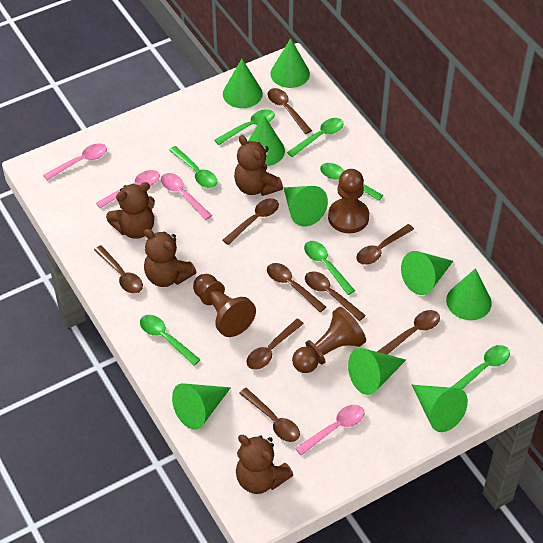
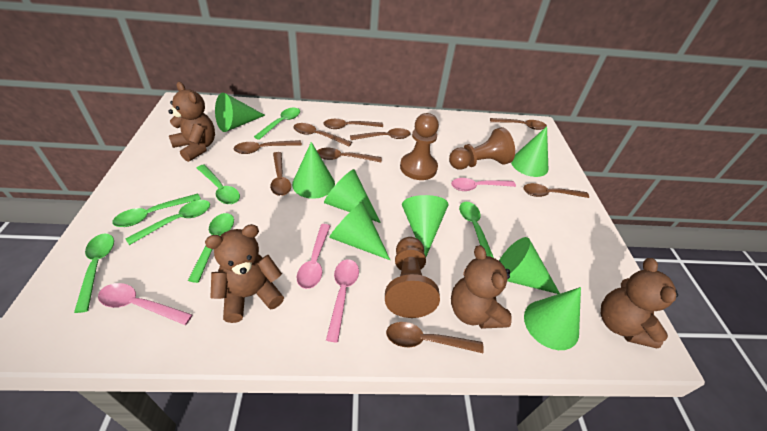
green cone: 9 -> 8

